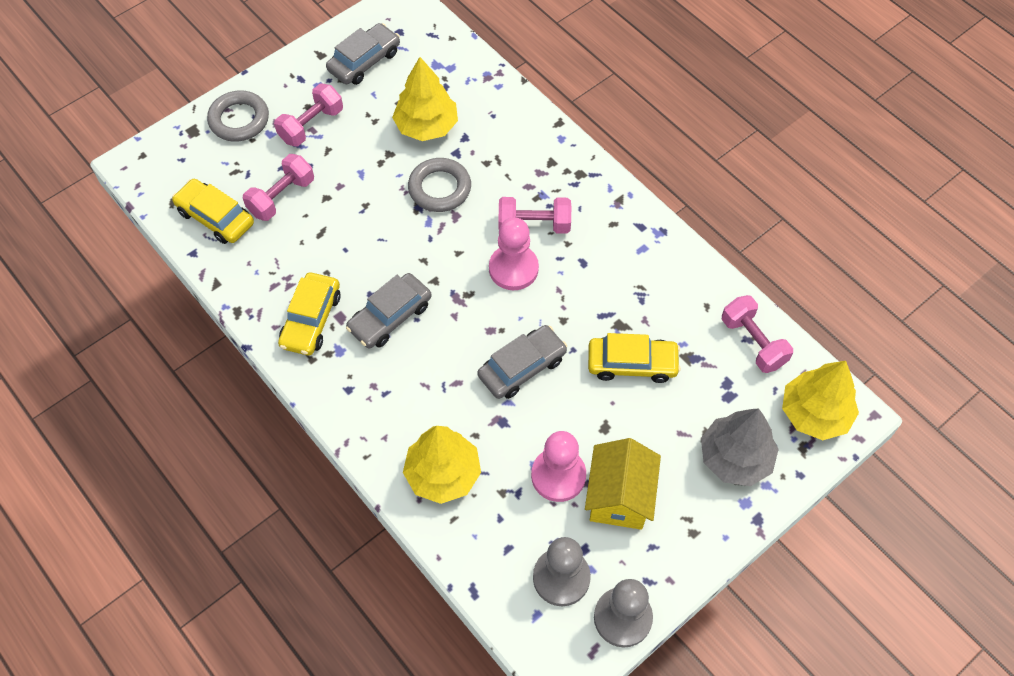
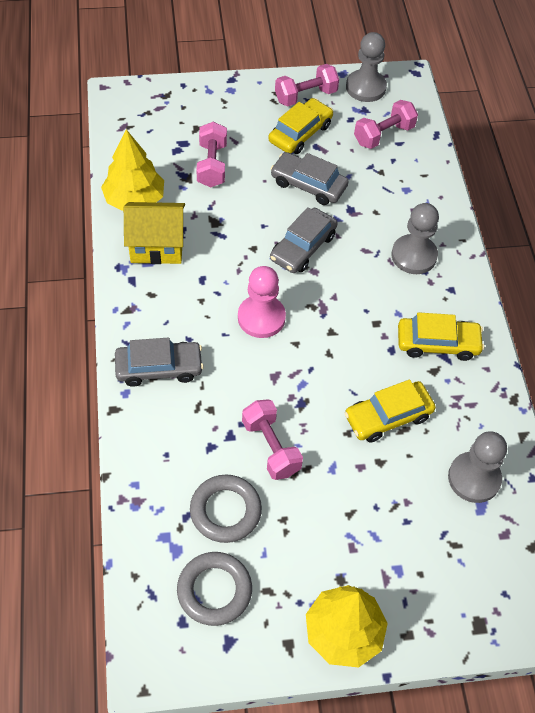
grey pawn: 2 -> 3
grey tree: 1 -> 0
pink pawn: 2 -> 1
yellow tree: 3 -> 2

